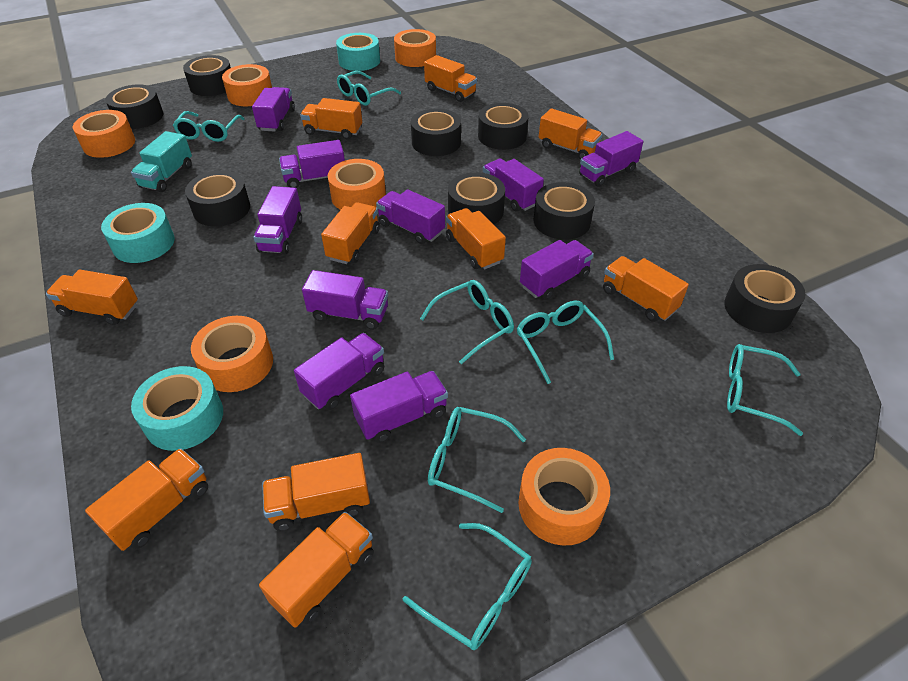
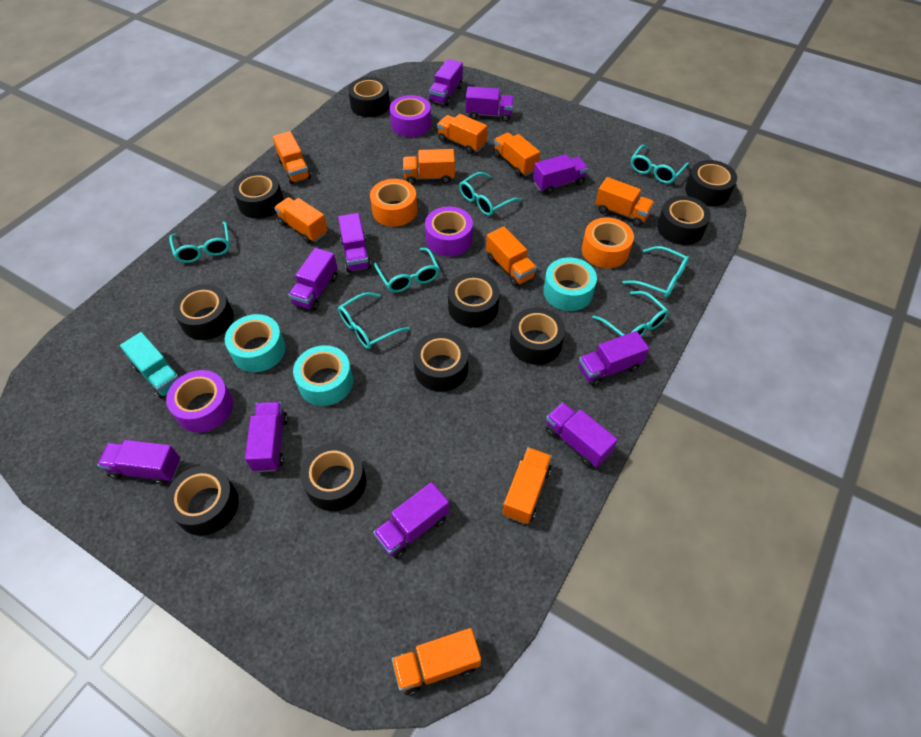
black tape: 8 -> 10
orange tape: 6 -> 2
orange truck: 10 -> 9
purple tape: 0 -> 3

